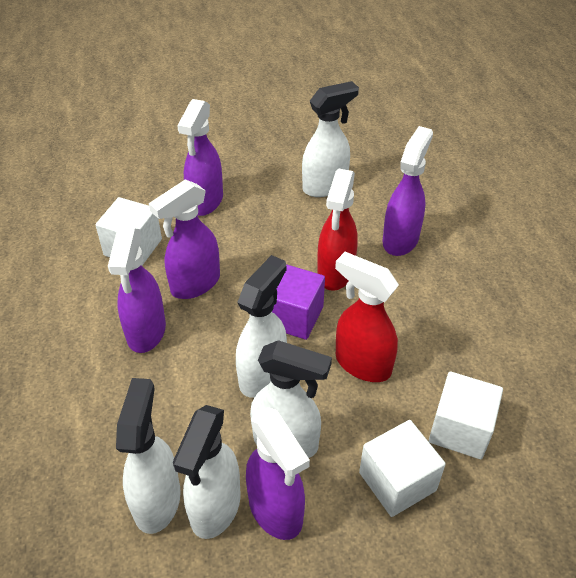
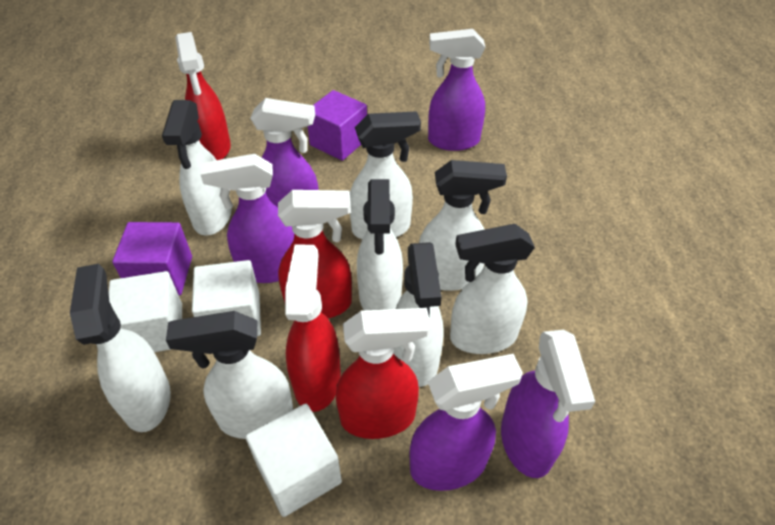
purple cube: 1 -> 2
red spray bottle: 2 -> 4
white spray bottle: 5 -> 8

